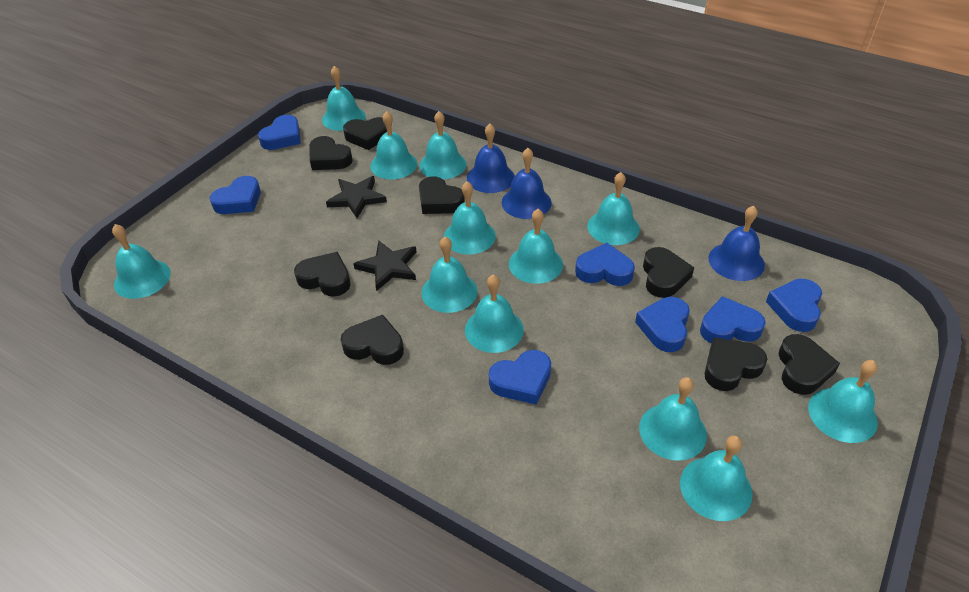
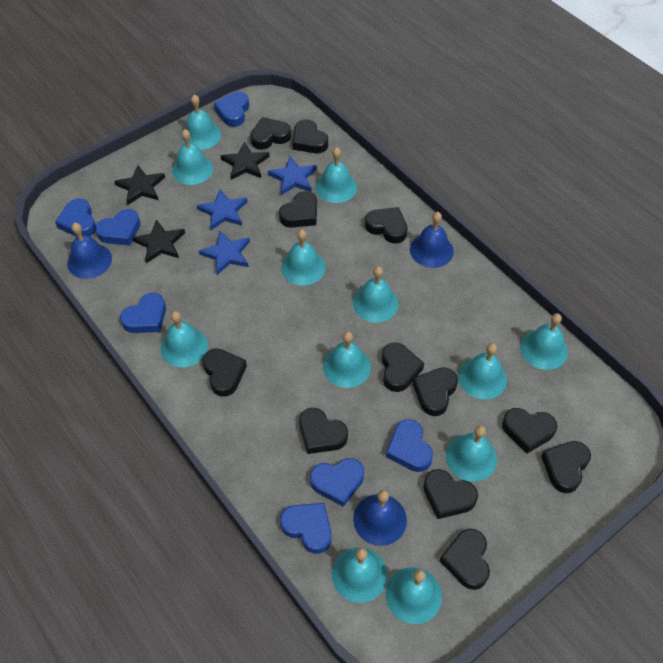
black heart: 8 -> 12
black star: 2 -> 3
blue star: 0 -> 3

